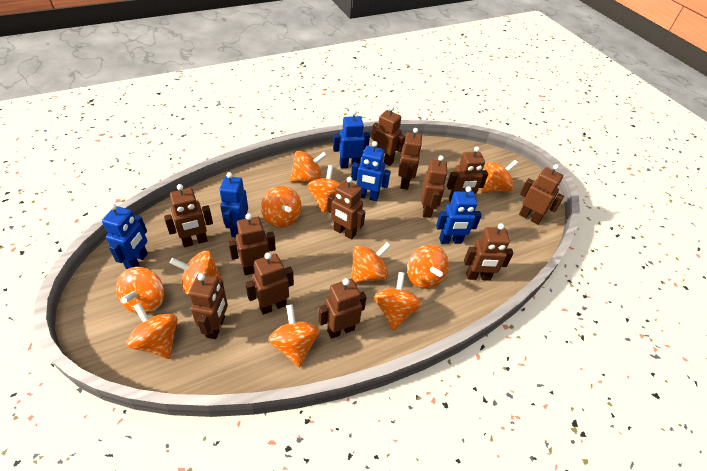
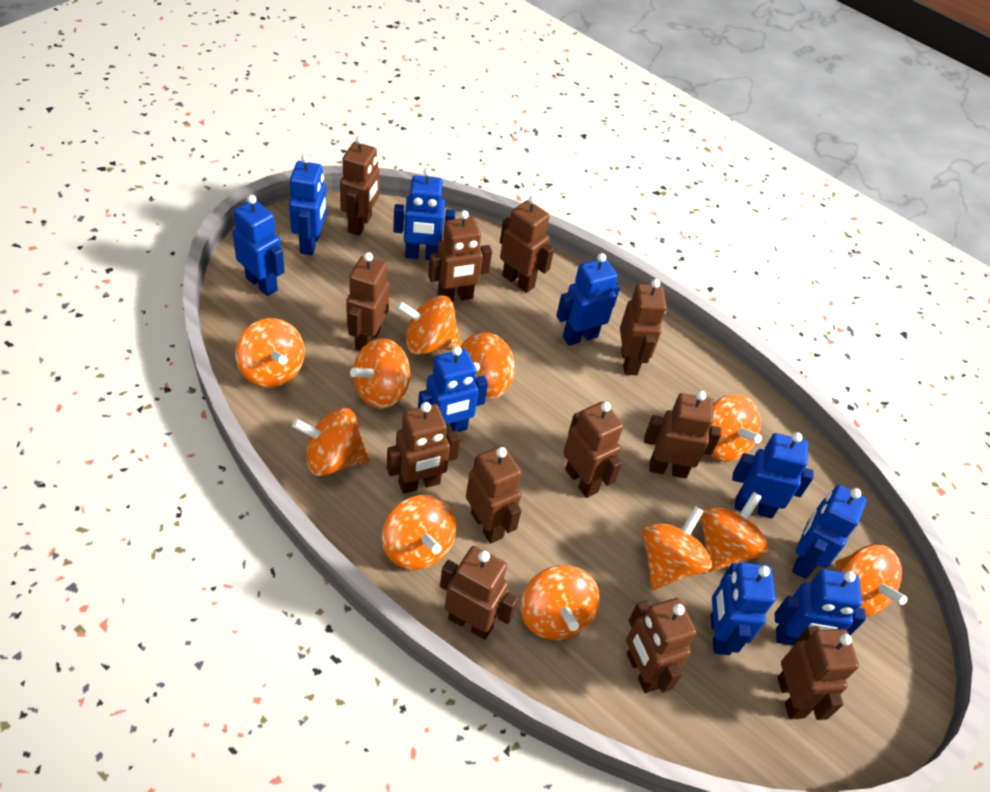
blue robot: 5 -> 9

